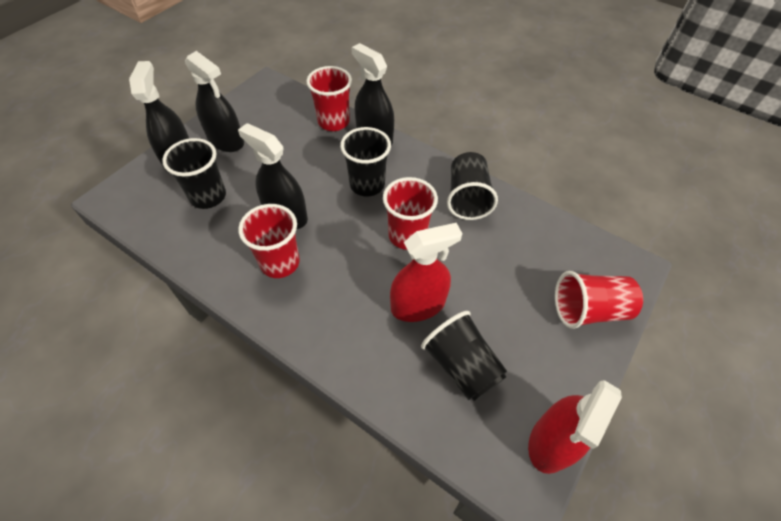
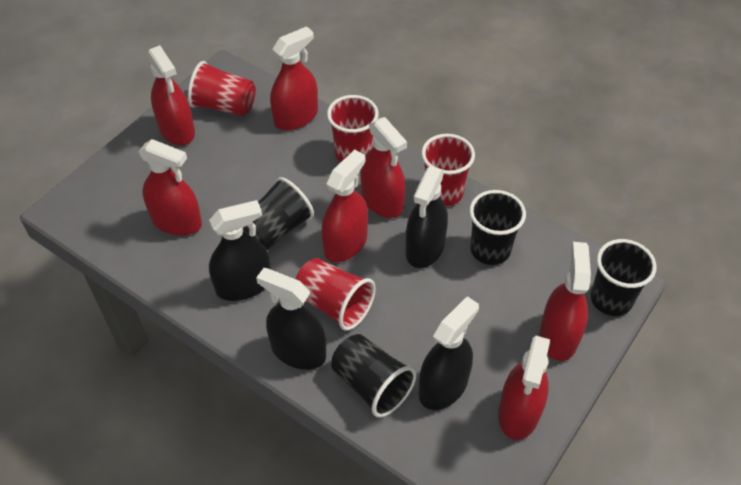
red spray bottle: 2 -> 7

